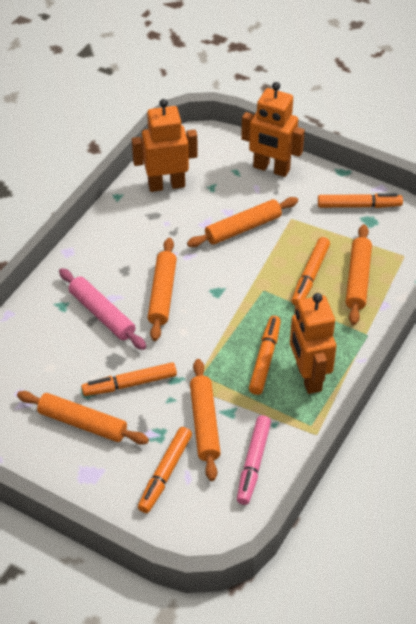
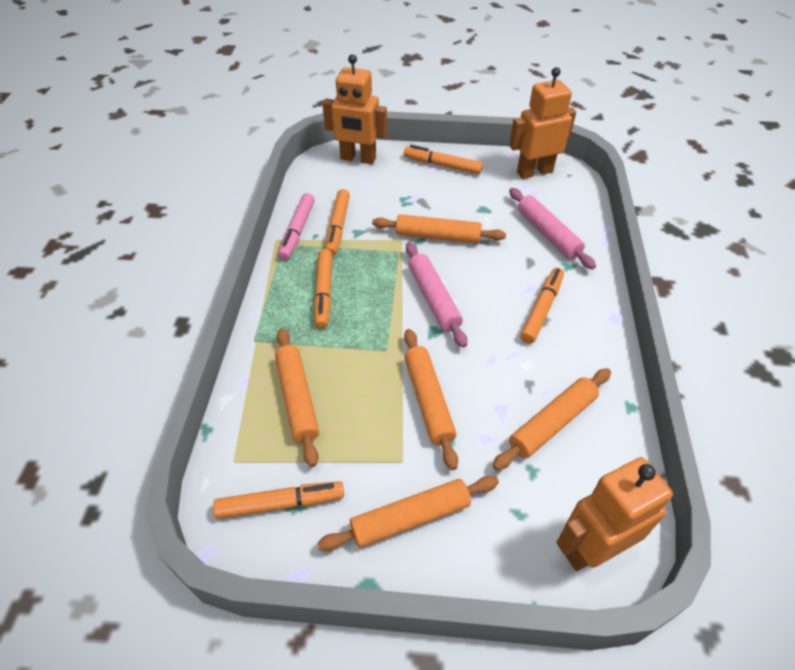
pink rolling pin: 1 -> 2

